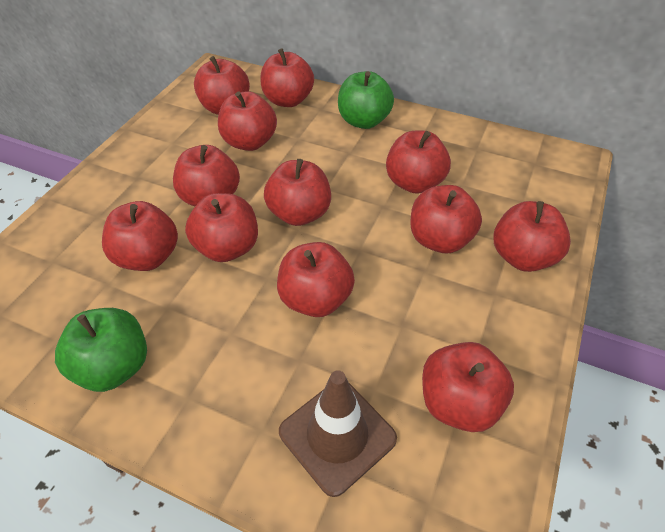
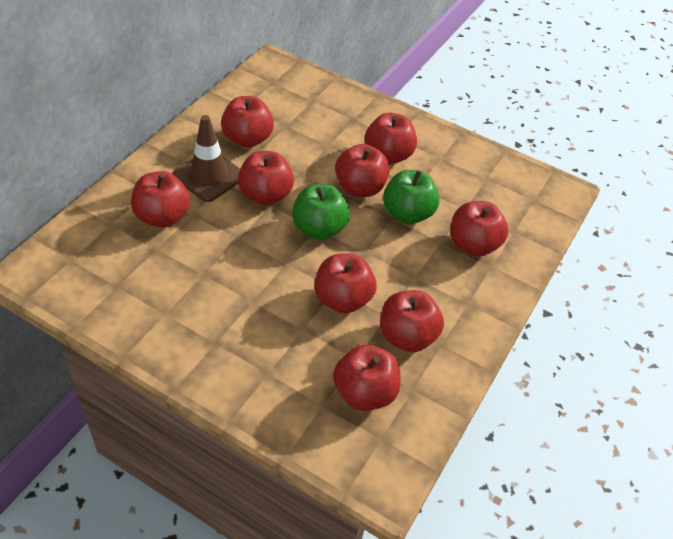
red apple: 12 -> 9

